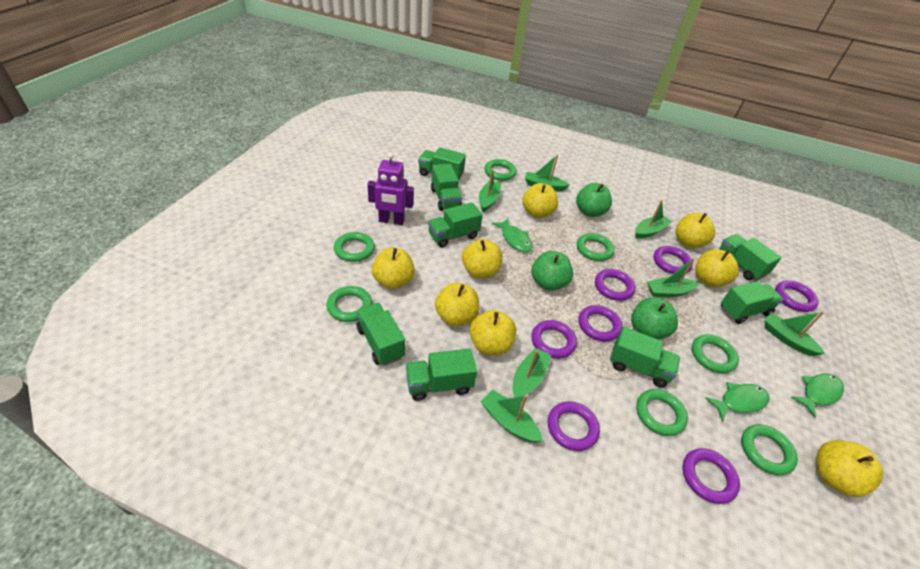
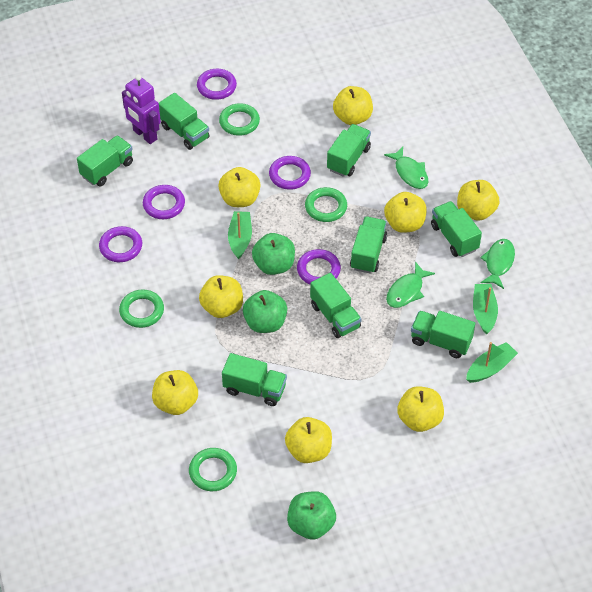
green boat: 7 -> 3
green ring: 7 -> 4
purple ring: 7 -> 5

